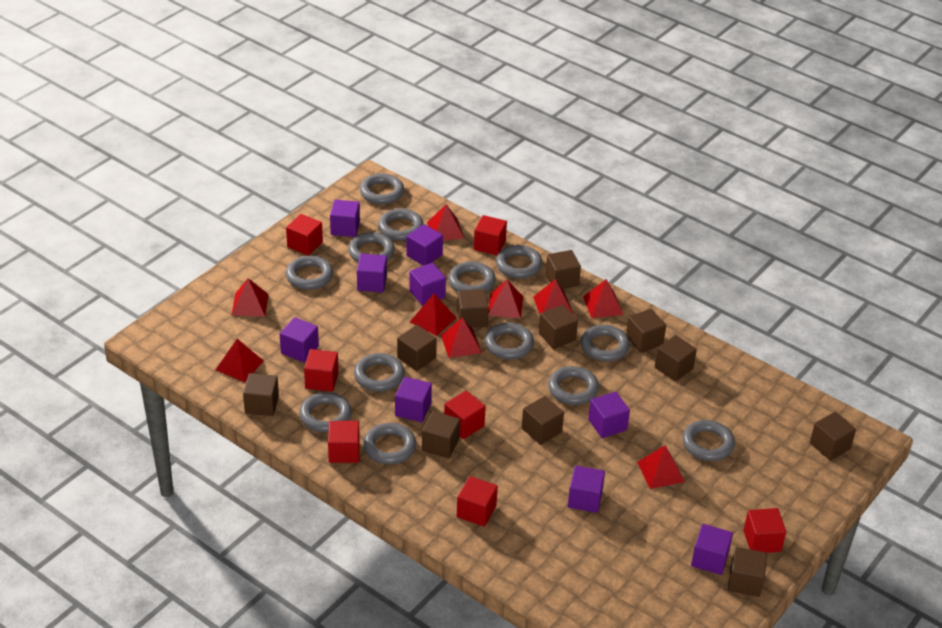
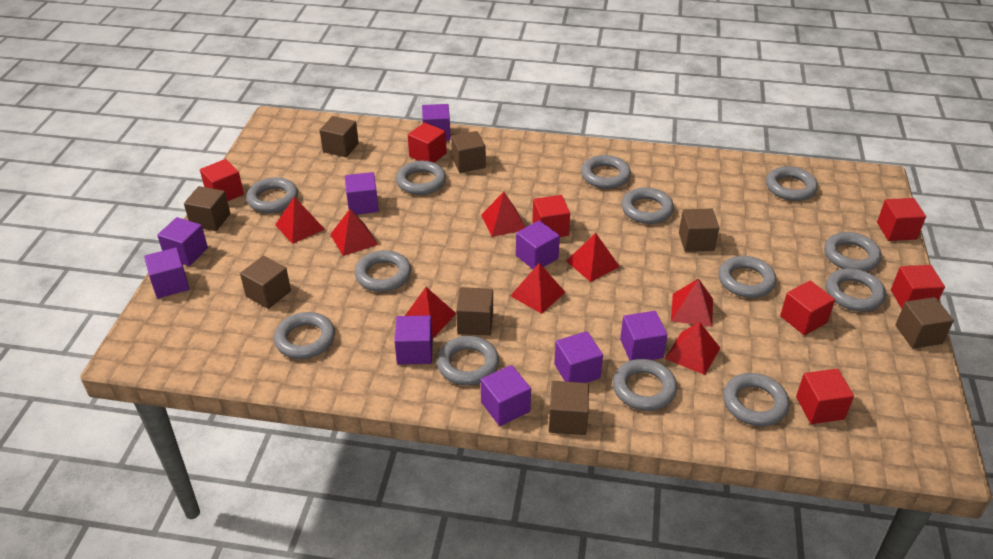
brown cube: 11 -> 8
red pyramid: 9 -> 8

